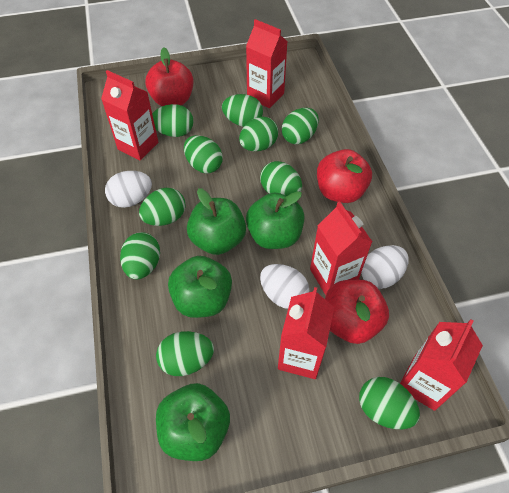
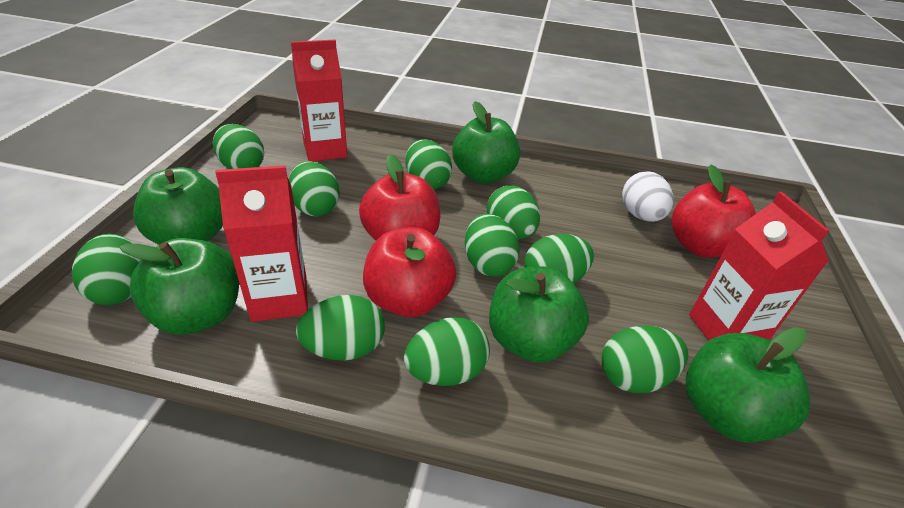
green apple: 4 -> 5
red carton: 5 -> 3
white egg: 3 -> 1

